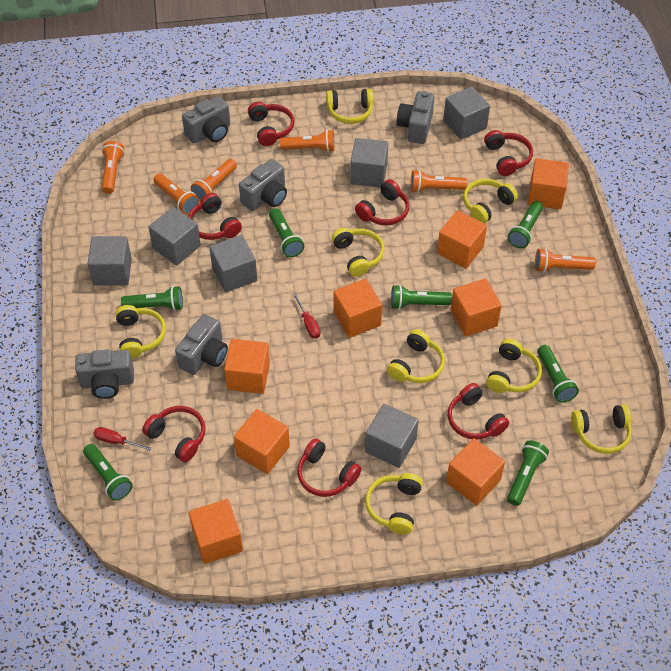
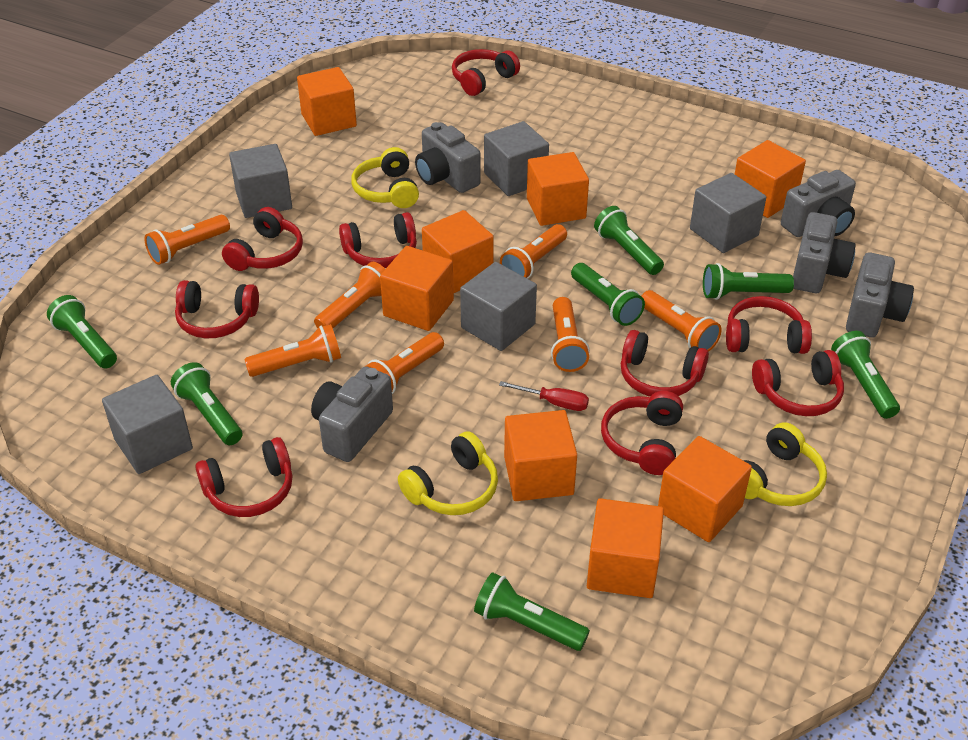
grey cube: 6 -> 5
orange flashlight: 6 -> 7
red headphones: 7 -> 9
red screwdriver: 2 -> 1
yellow headphones: 8 -> 3

